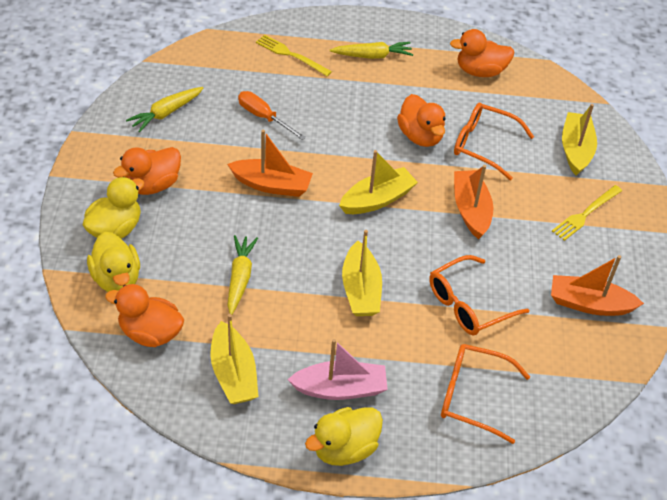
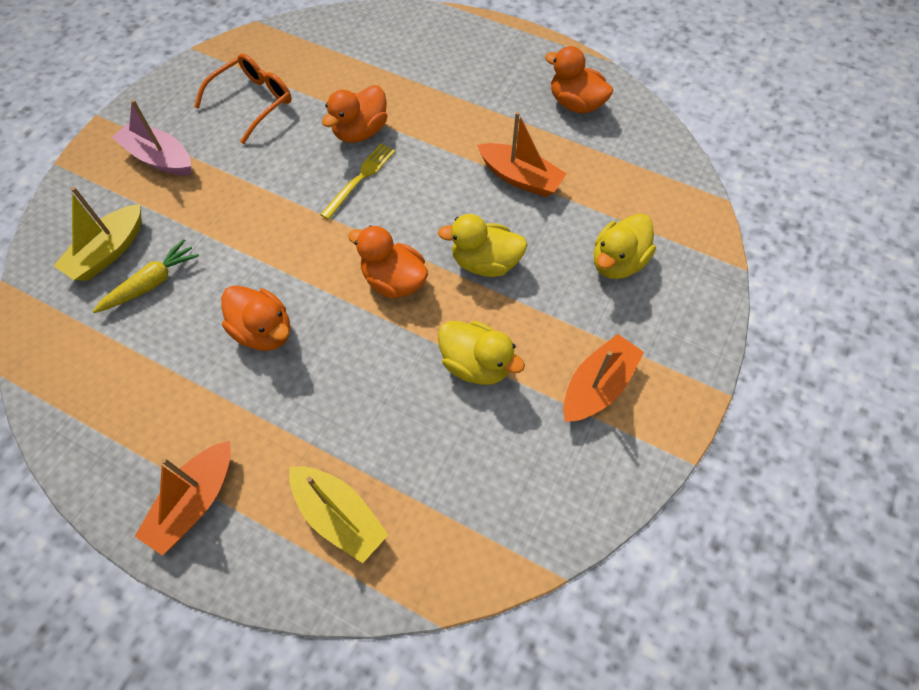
orange glasses: 3 -> 1
orange screwdriver: 1 -> 0
yellow boat: 4 -> 2
yellow carrot: 3 -> 1
yellow fork: 2 -> 1

